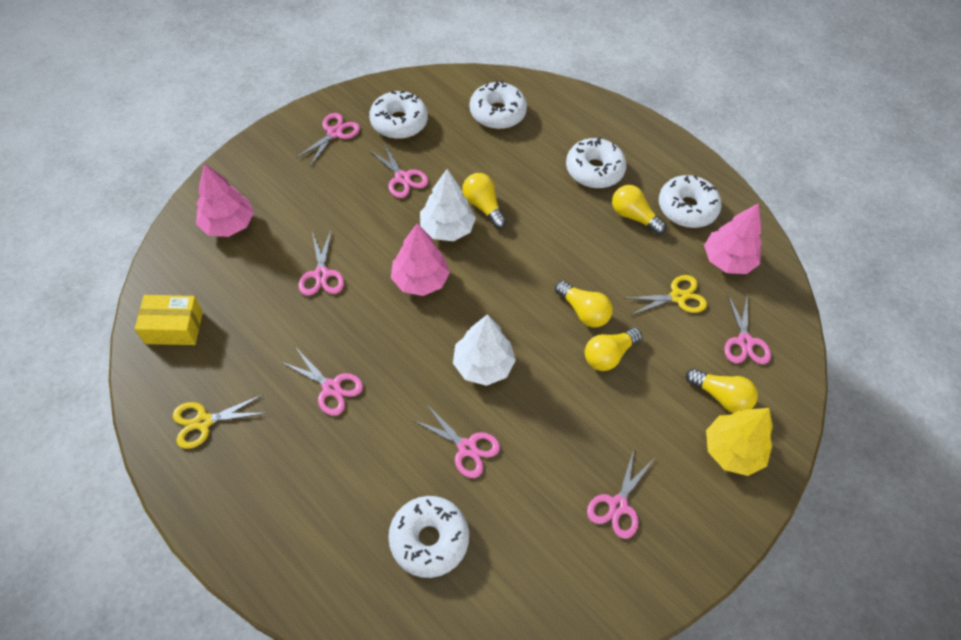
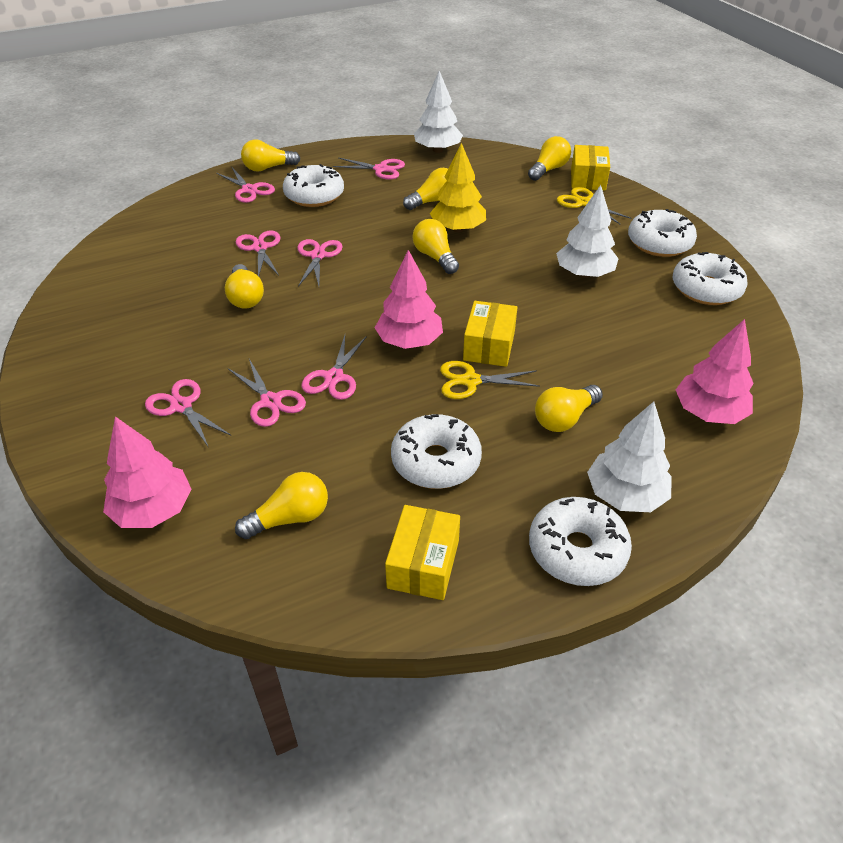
white tree: 2 -> 3
yellow box: 1 -> 3
yellow light bulb: 5 -> 7

